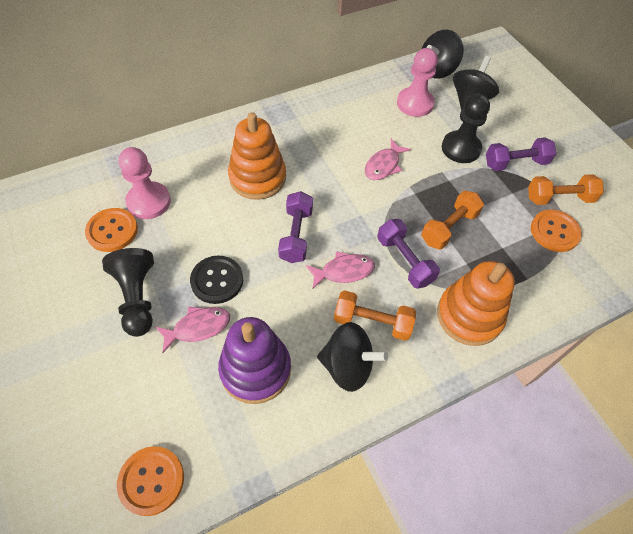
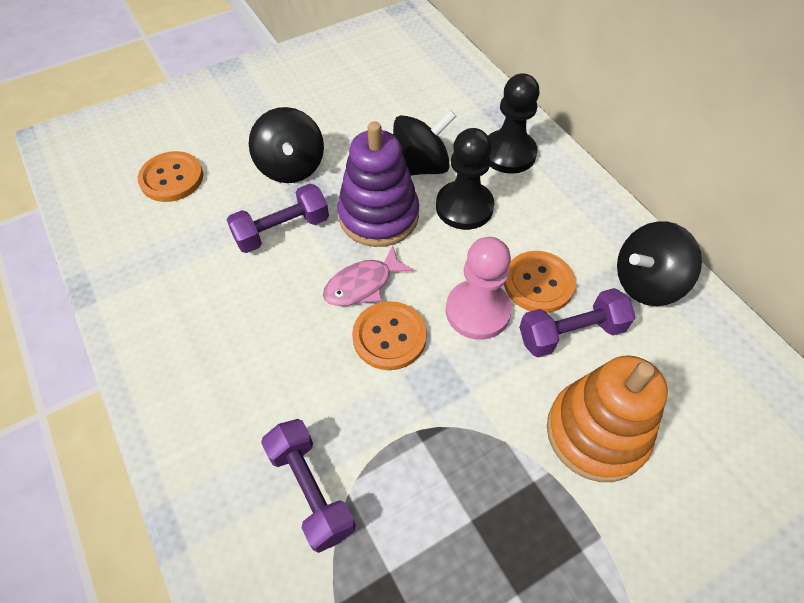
black button: 1 -> 0
orange dumbbell: 3 -> 0
orange stacking toy: 2 -> 1
pink fish: 3 -> 1
pink pawn: 2 -> 1

